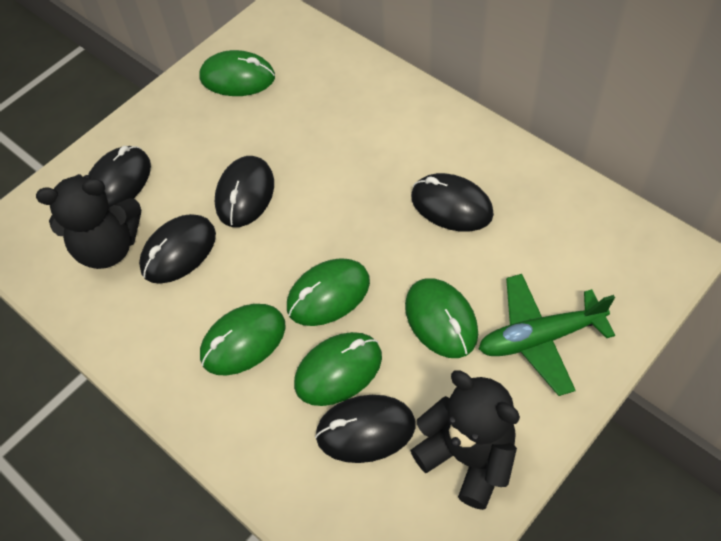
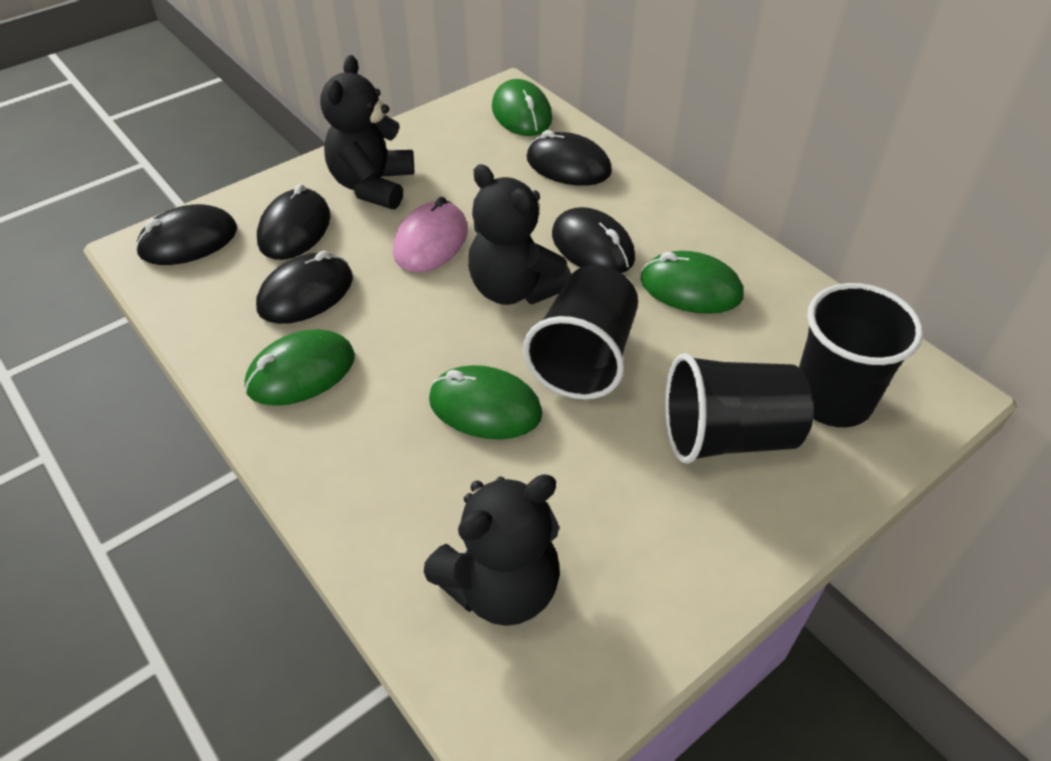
black cup: 0 -> 3
black teddy bear: 2 -> 3
green mouse: 5 -> 4
green plane: 1 -> 0
pink mouse: 0 -> 1

